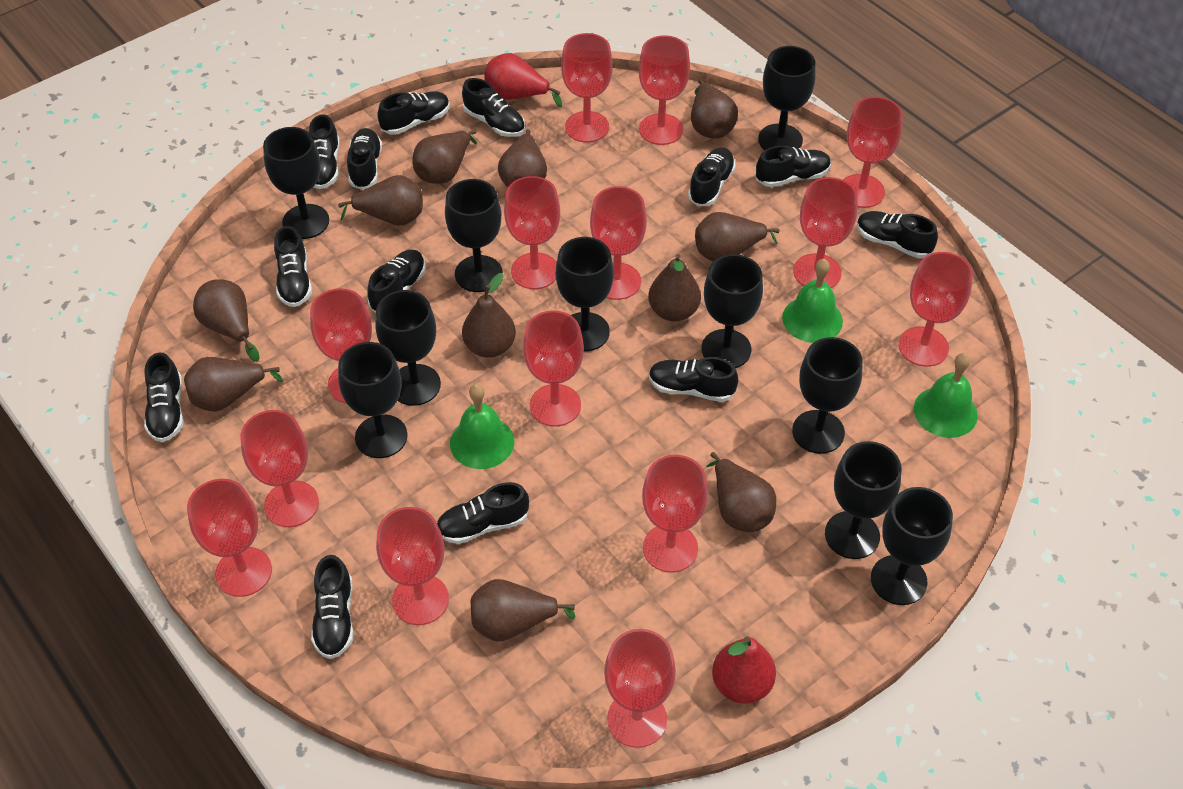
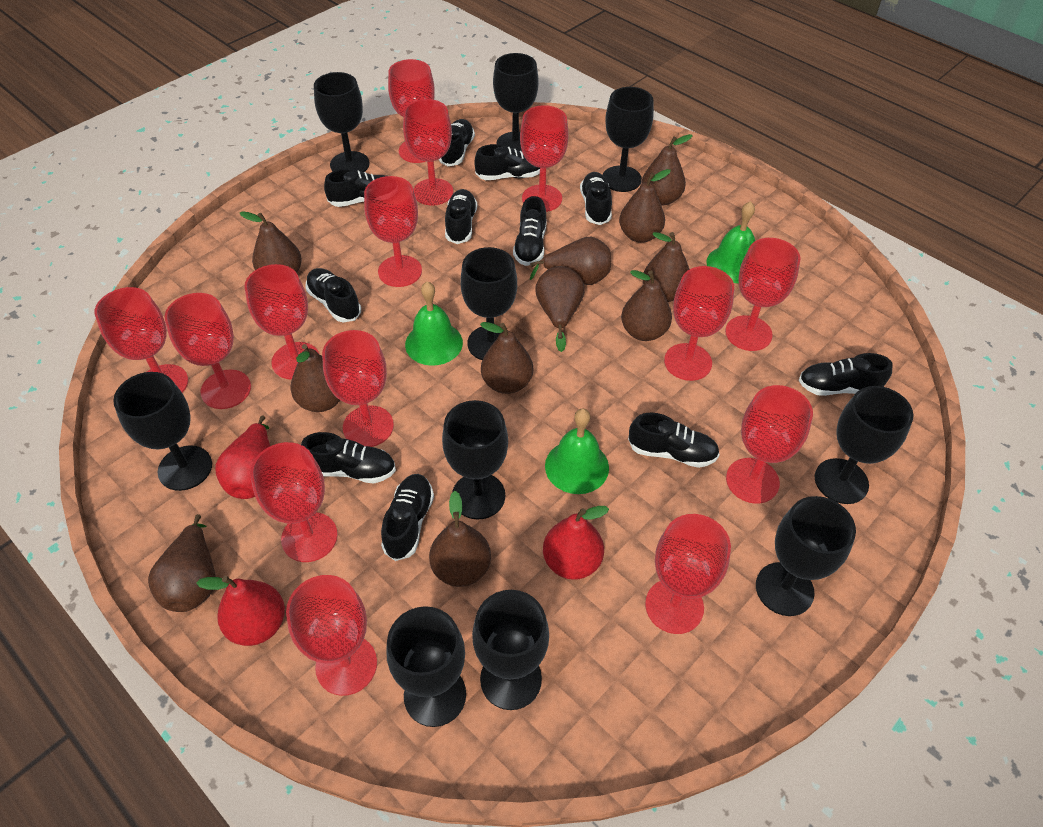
black shoe: 13 -> 11
red pear: 2 -> 3

